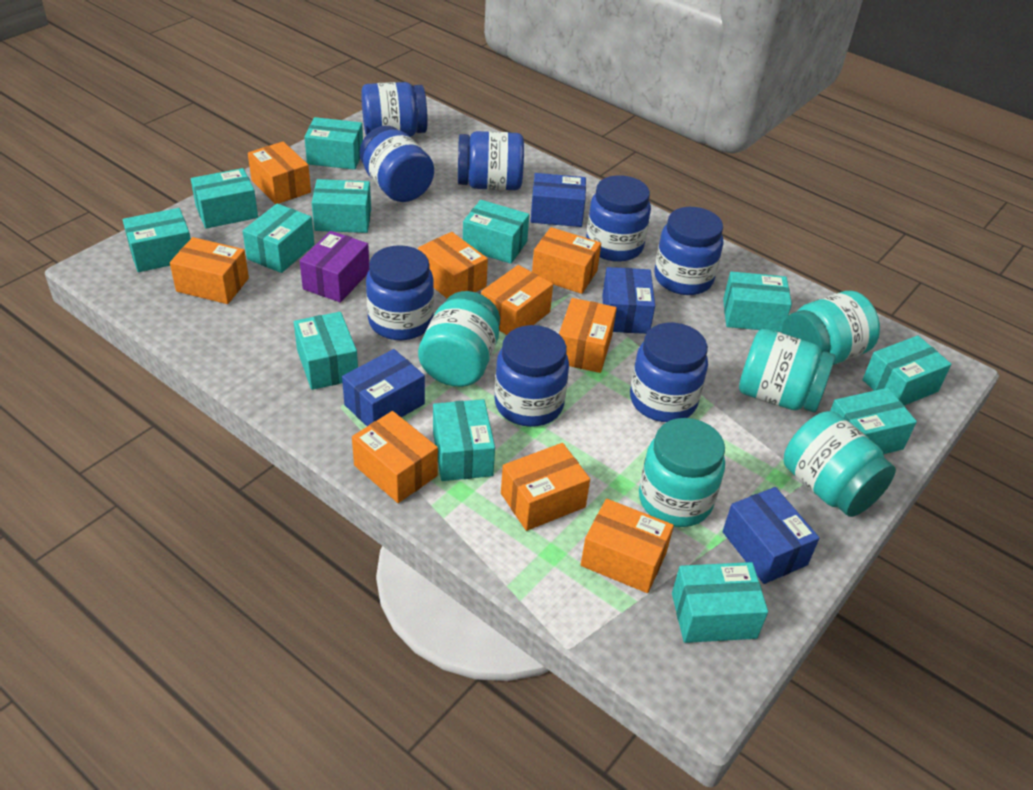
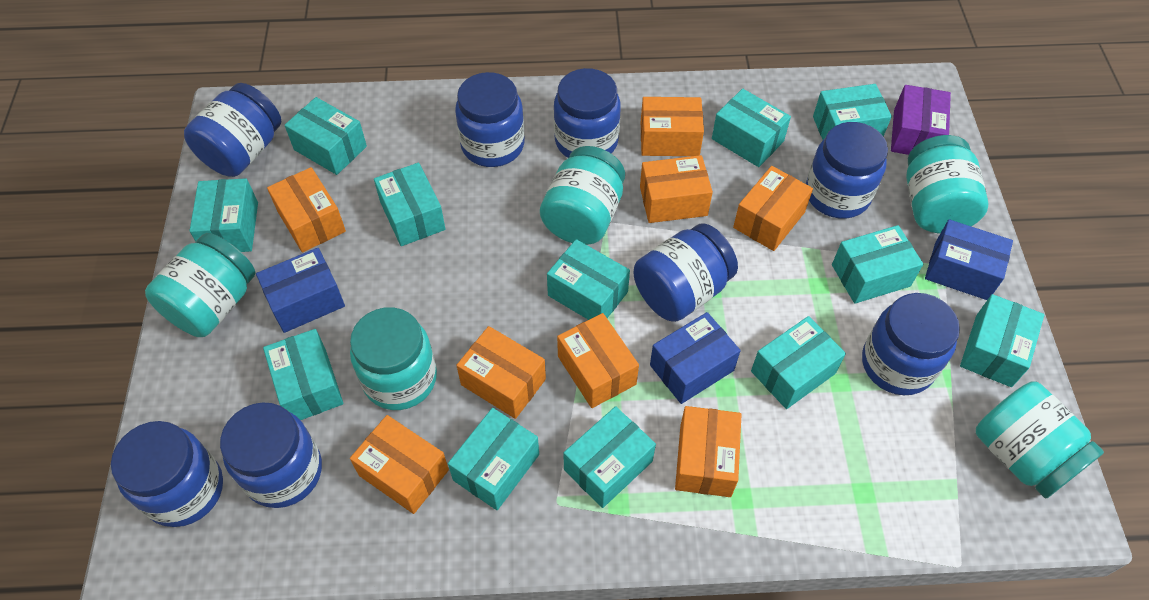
blue box: 4 -> 3
orange box: 9 -> 8

